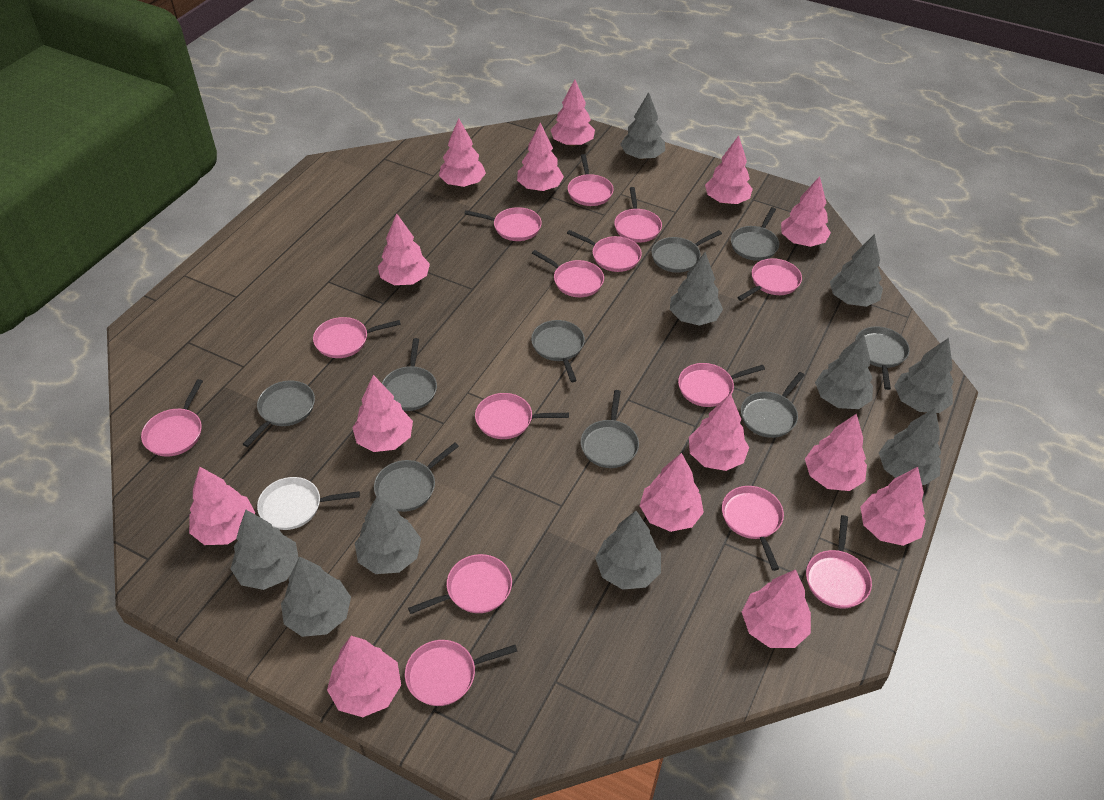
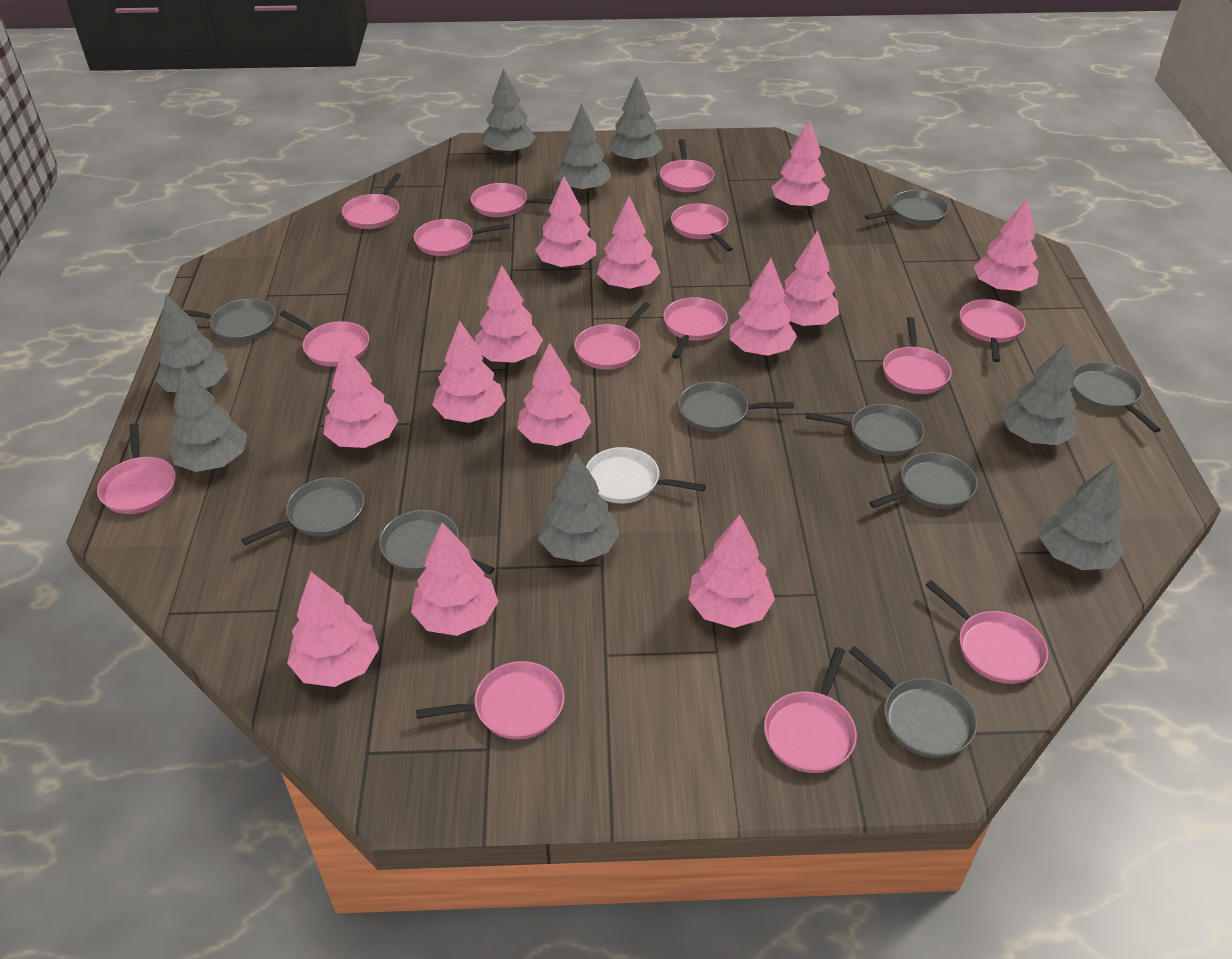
grey tree: 10 -> 8
pink tree: 14 -> 13

